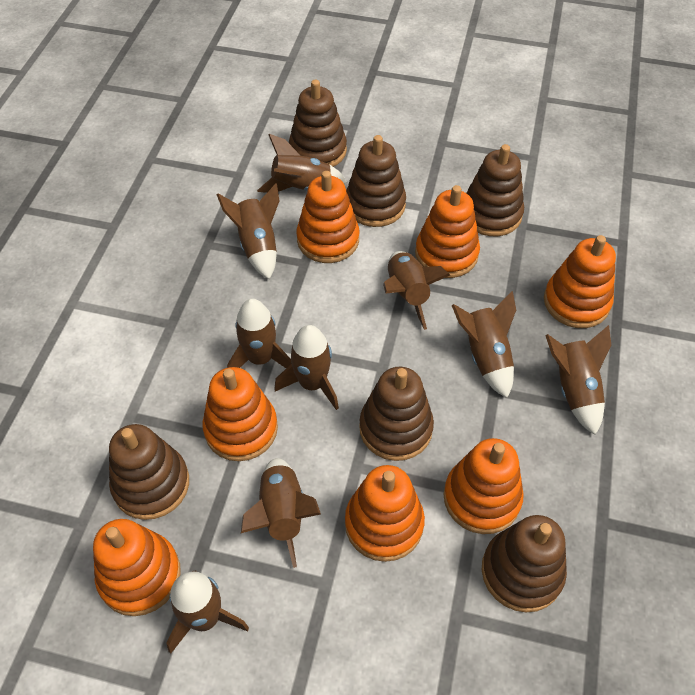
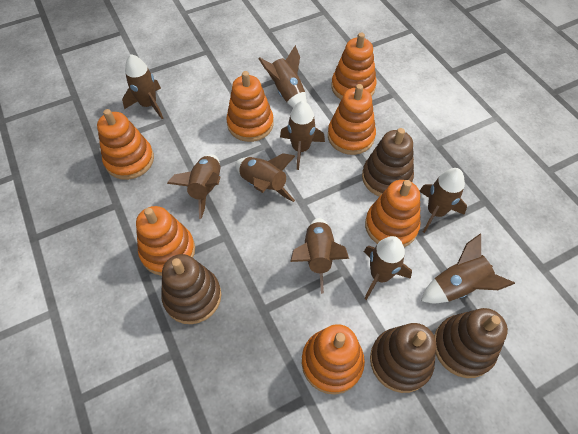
brown stacking toy: 6 -> 4

